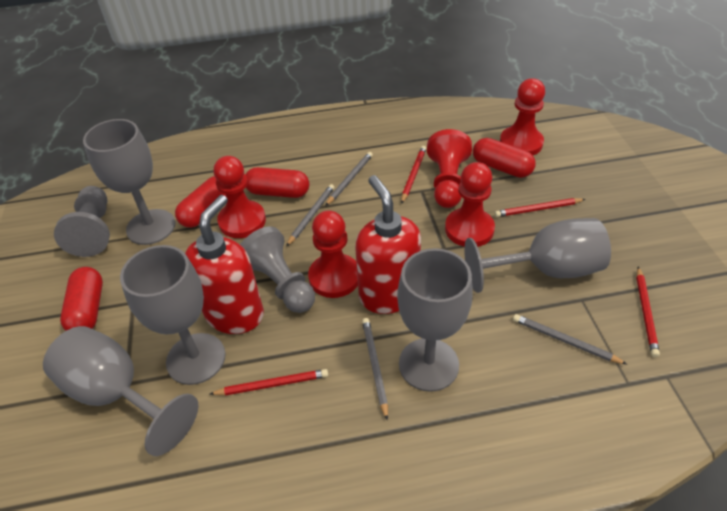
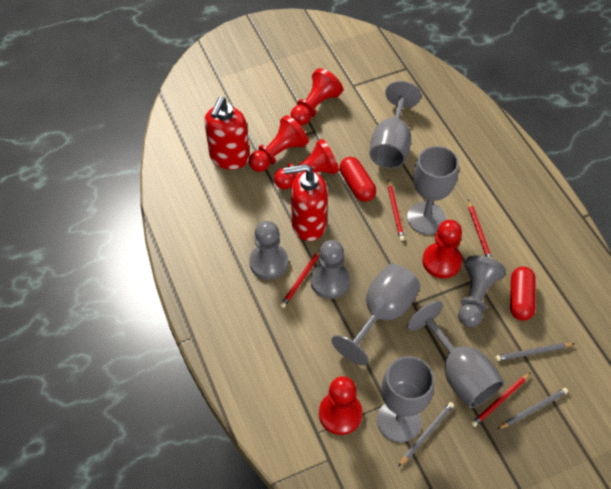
grey pawn: 2 -> 3
grey pencil: 4 -> 3
red capsule: 4 -> 2

